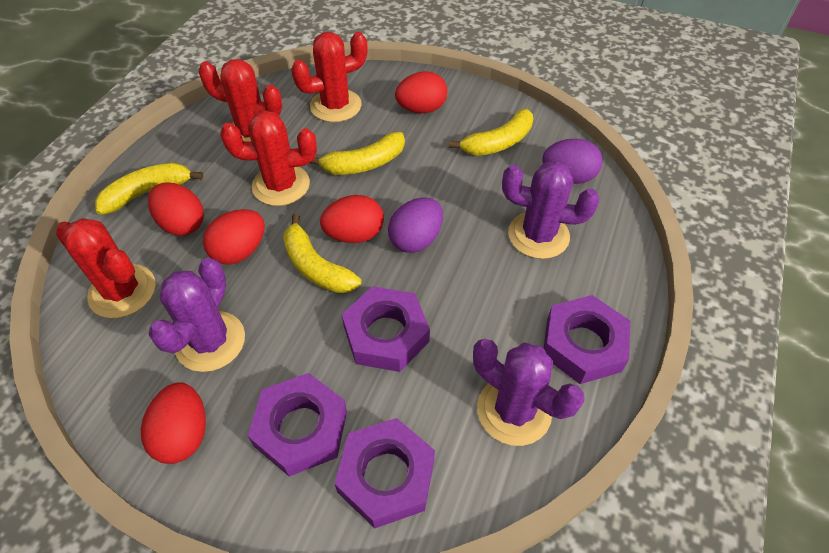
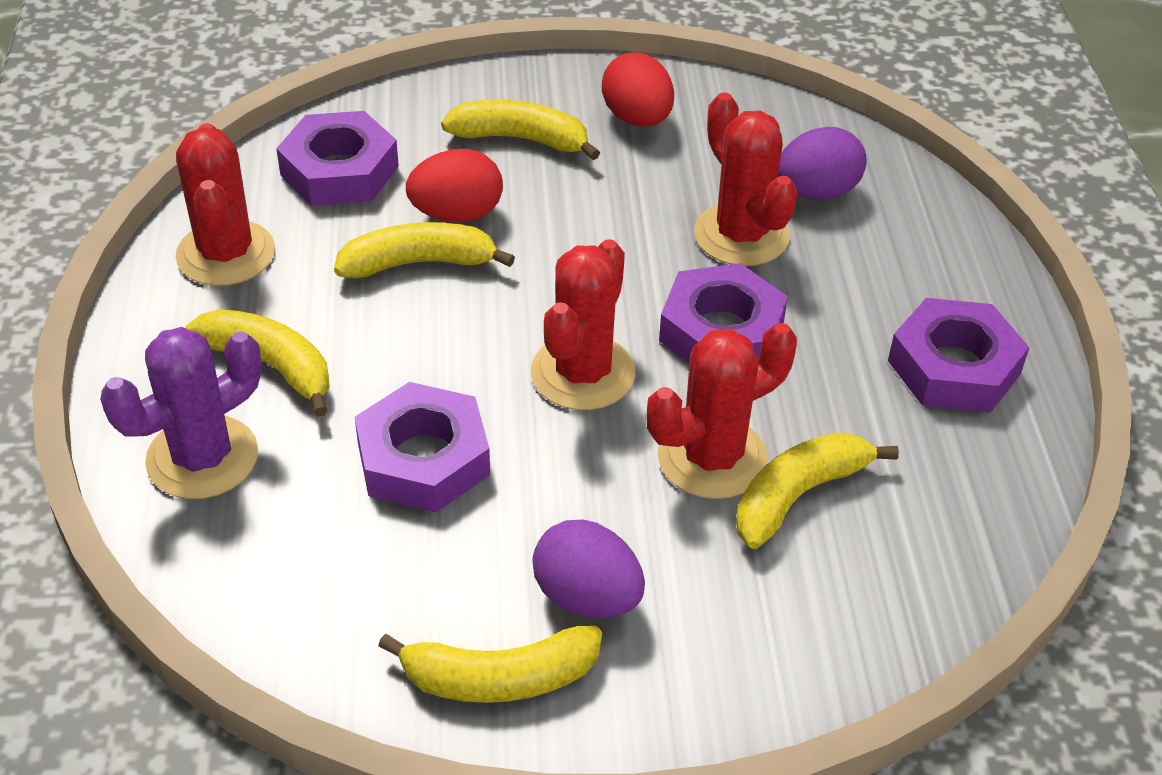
purple cactus: 3 -> 1
red egg: 5 -> 2
yellow banana: 4 -> 5

